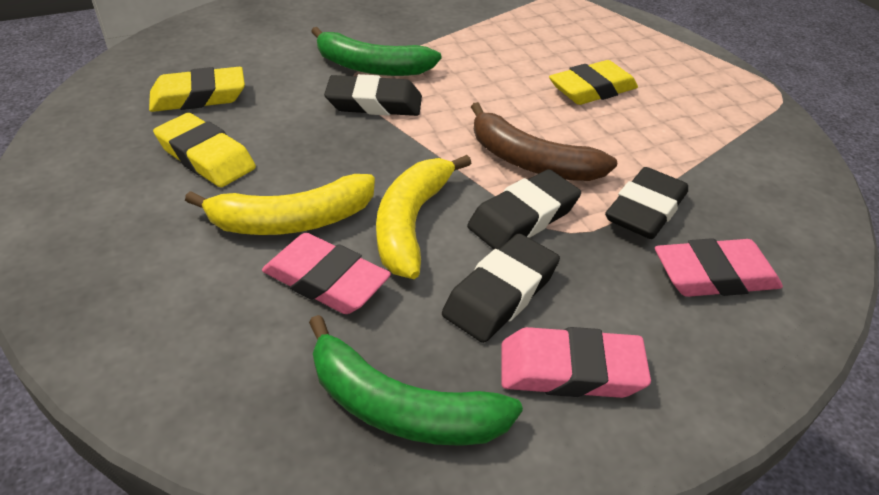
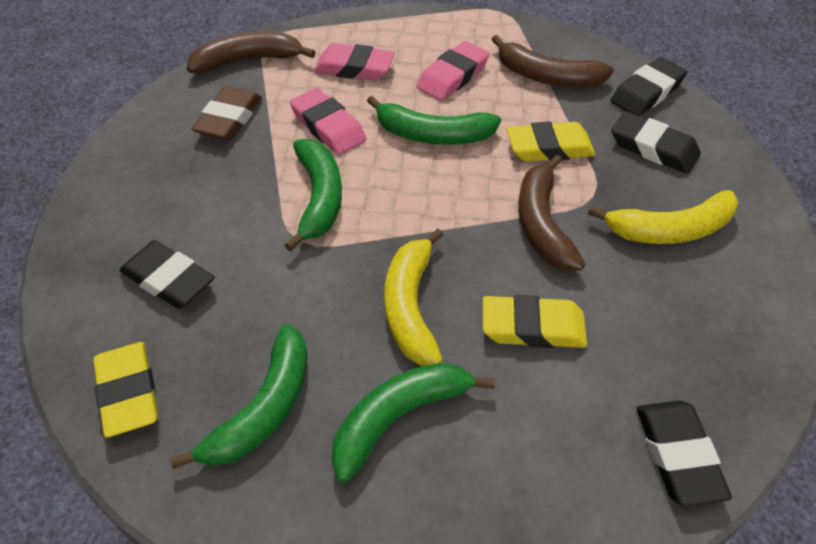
brown banana: 1 -> 3
brown eraser: 0 -> 1
green banana: 2 -> 4

